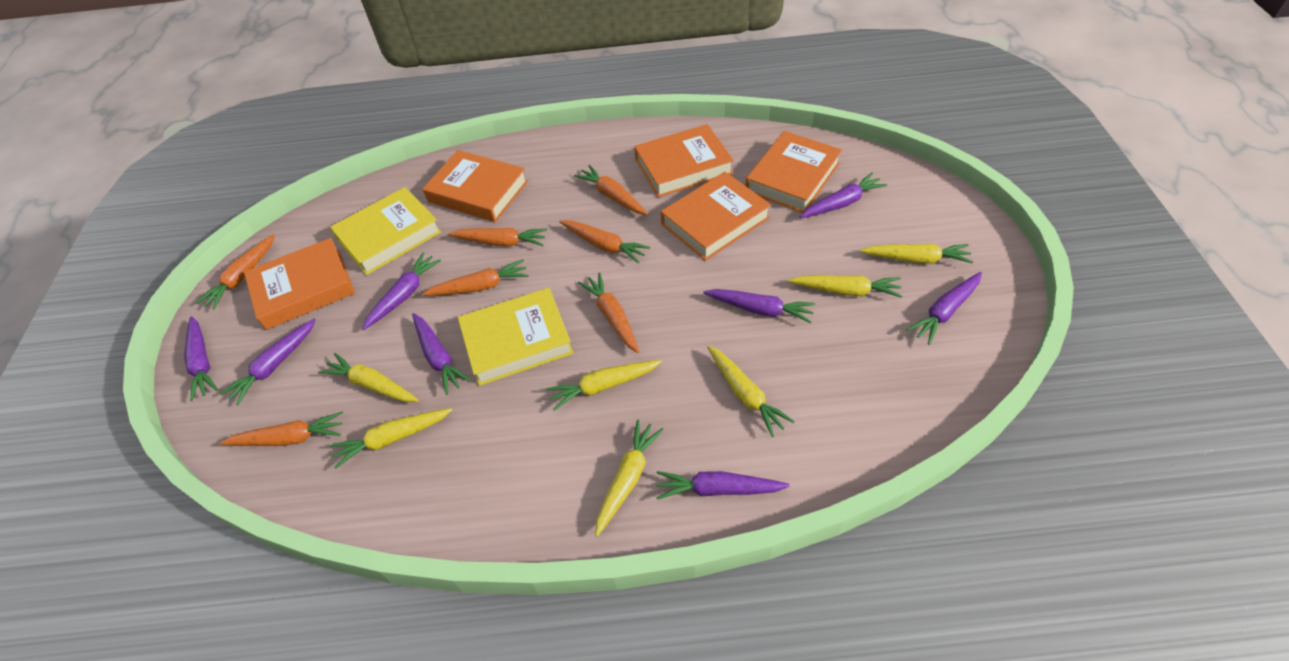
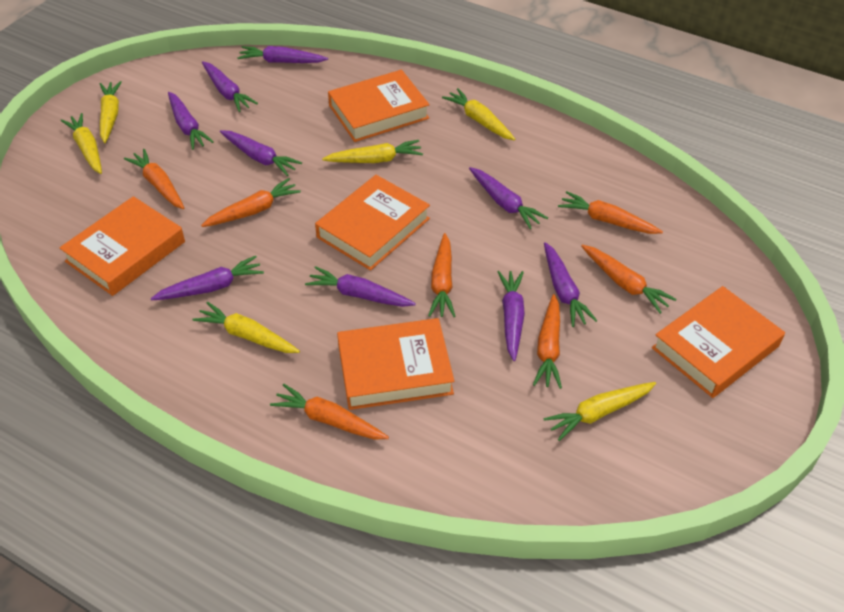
purple carrot: 8 -> 9
yellow book: 2 -> 0
yellow carrot: 7 -> 6

